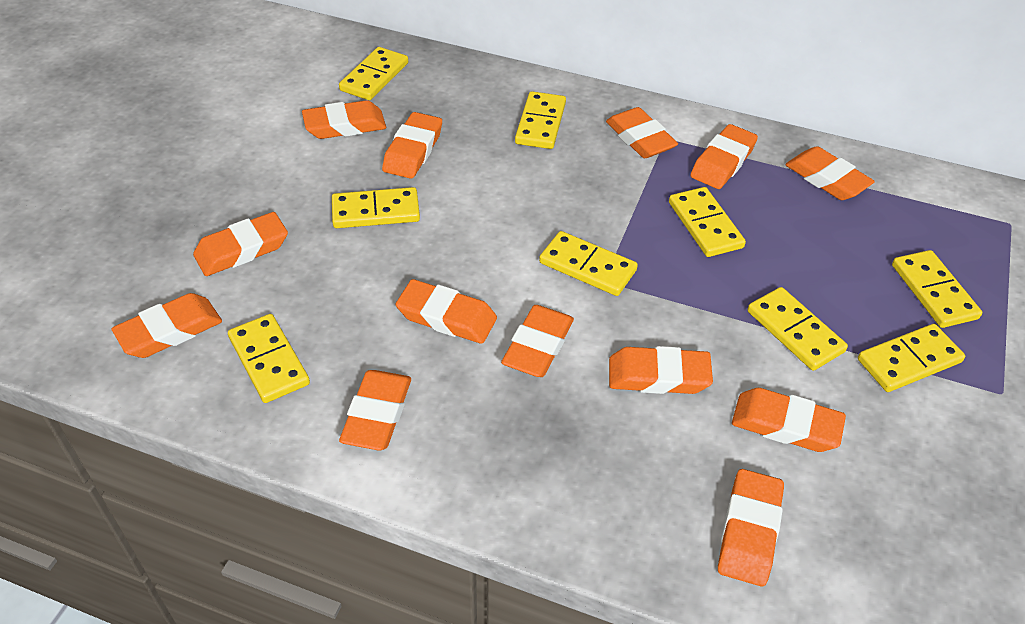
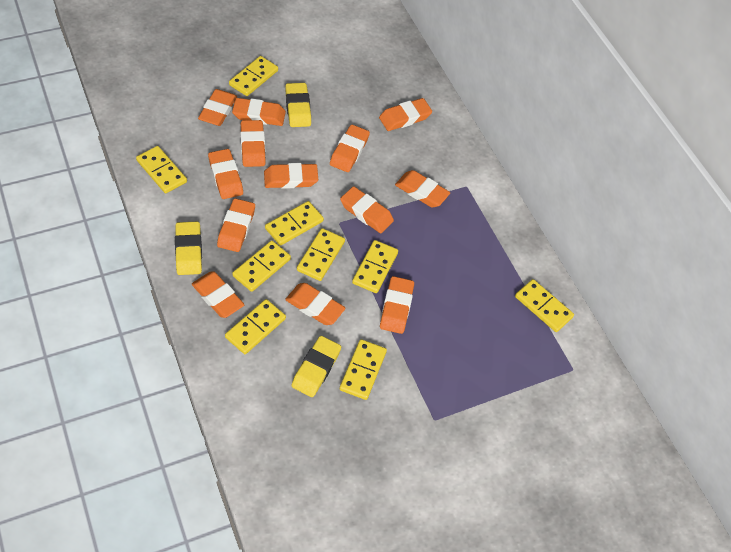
yellow eraser: 0 -> 3

